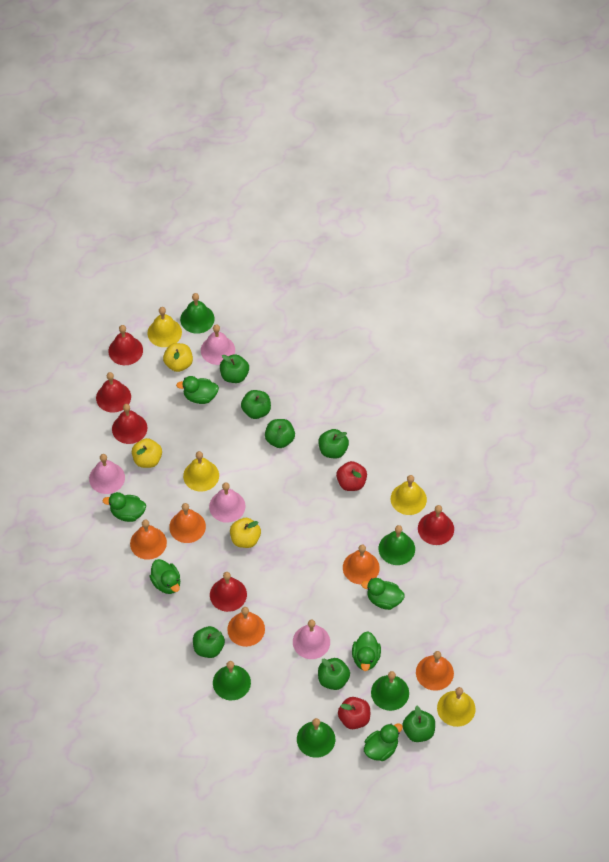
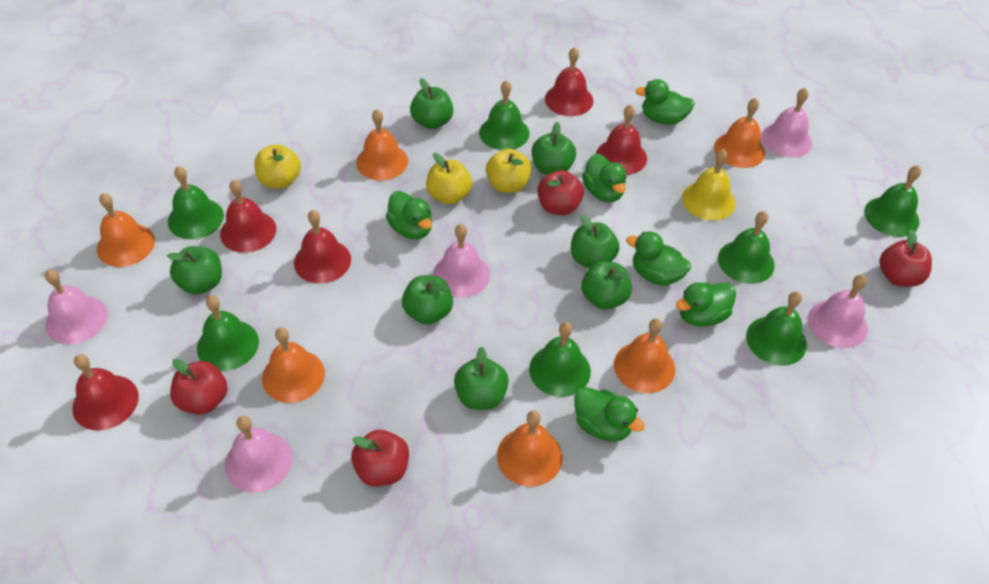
green bell: 5 -> 7
orange bell: 5 -> 6
pink bell: 4 -> 5
red apple: 2 -> 4
yellow bell: 4 -> 1

